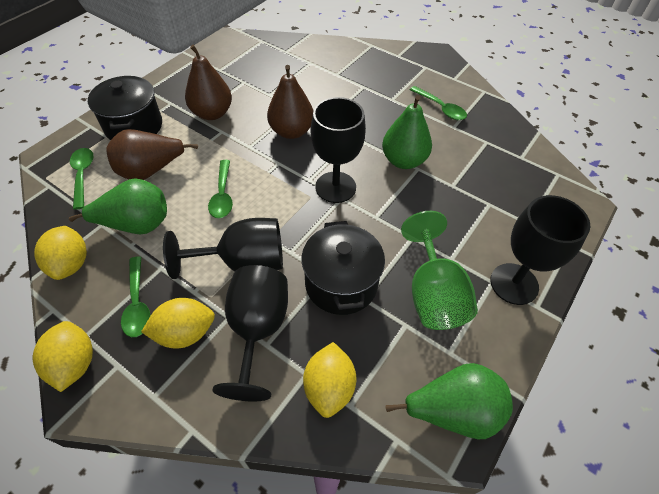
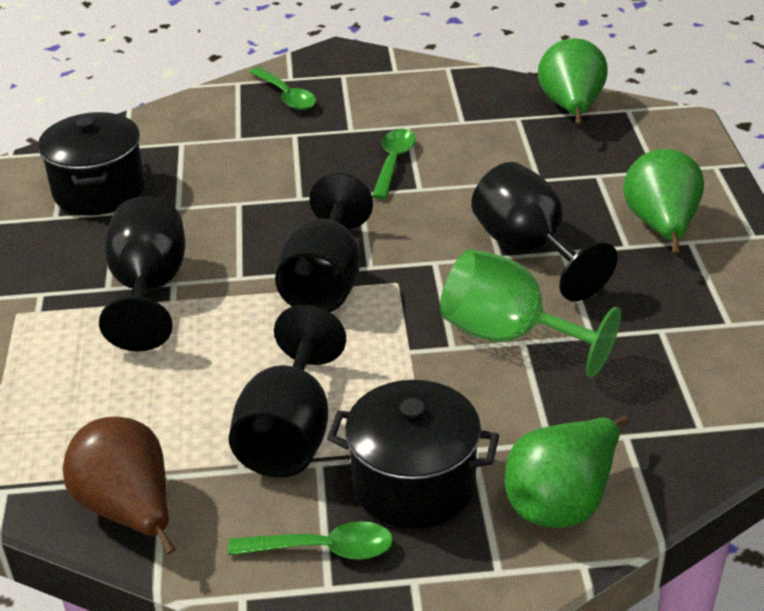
brown pear: 3 -> 1
green spoon: 4 -> 3
yellow lemon: 4 -> 0

